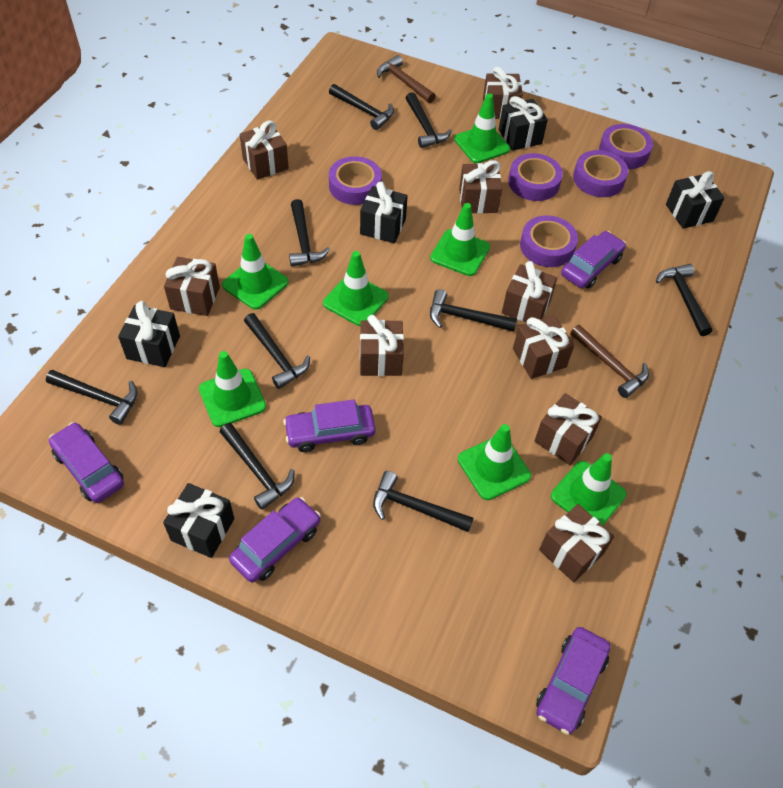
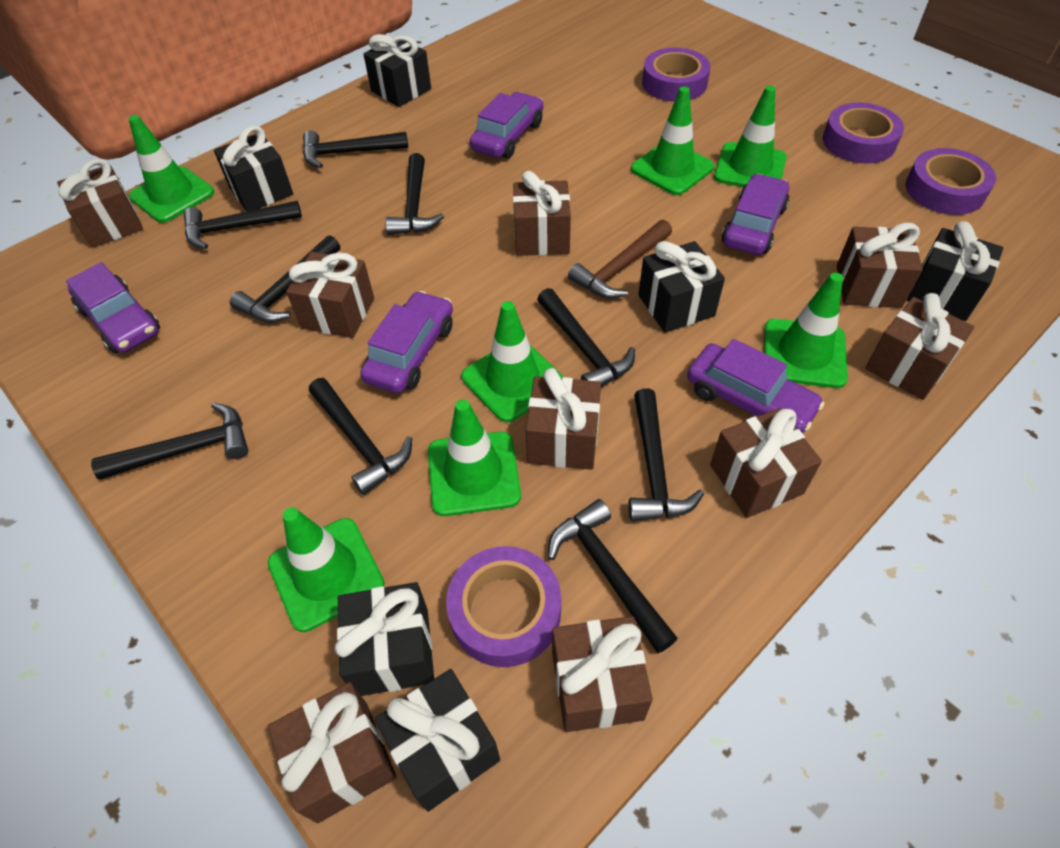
black gift: 5 -> 6
brown hammer: 2 -> 1
purple tape: 5 -> 4

